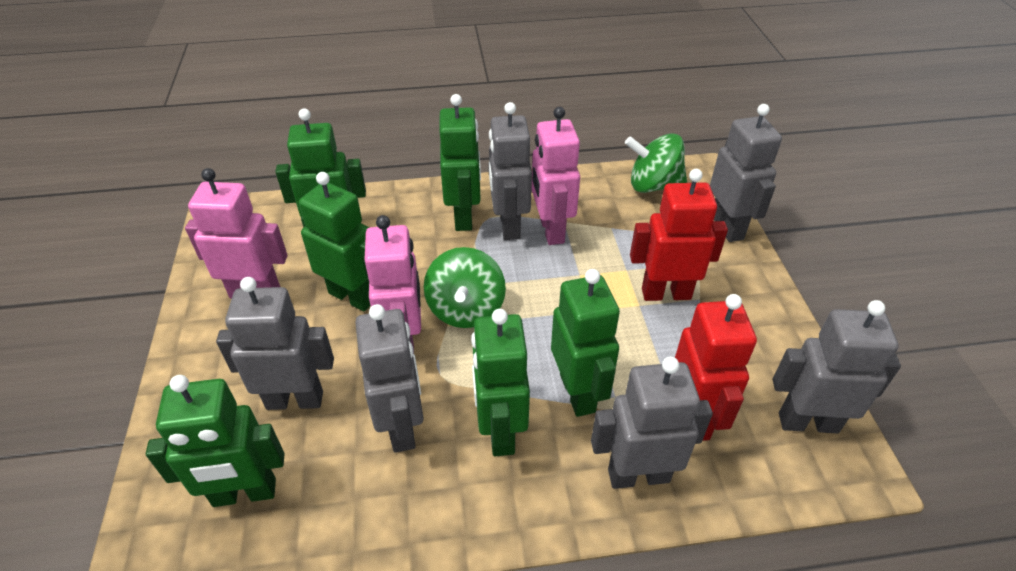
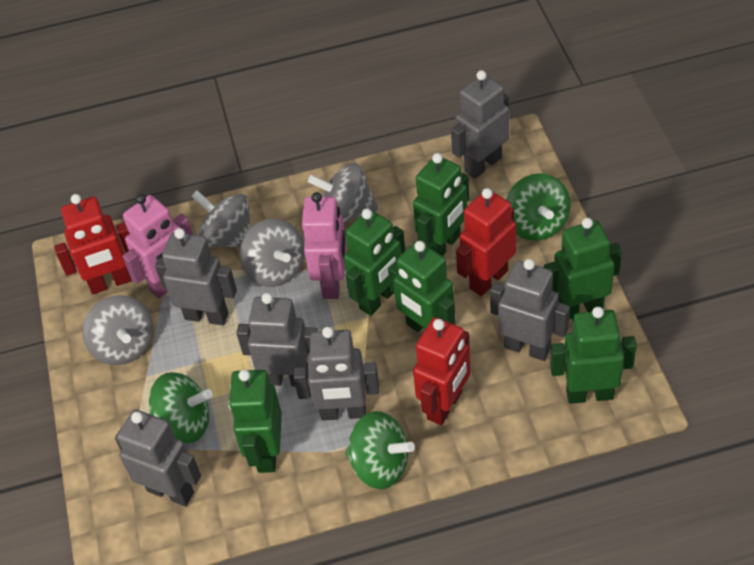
green spinning top: 2 -> 3
grey spinning top: 0 -> 4
pink robot: 3 -> 2
red robot: 2 -> 3

